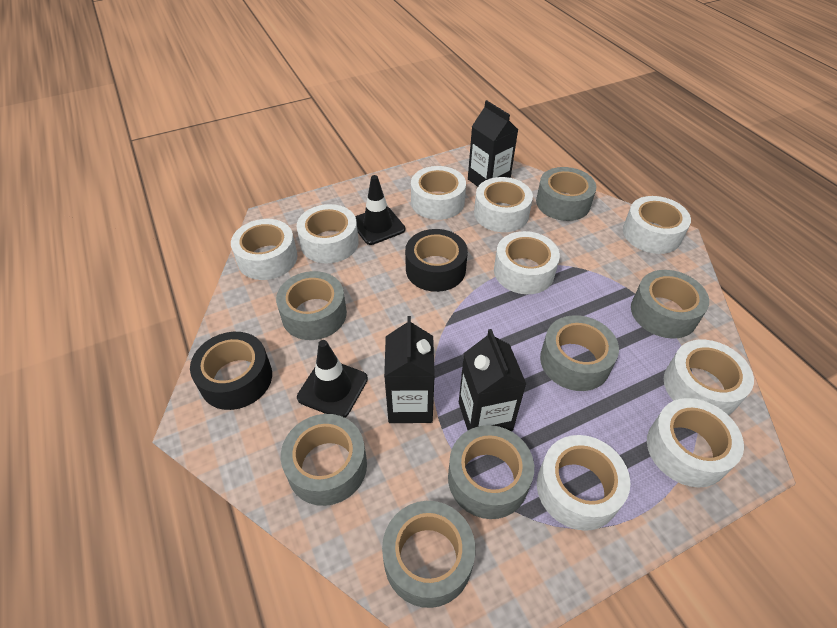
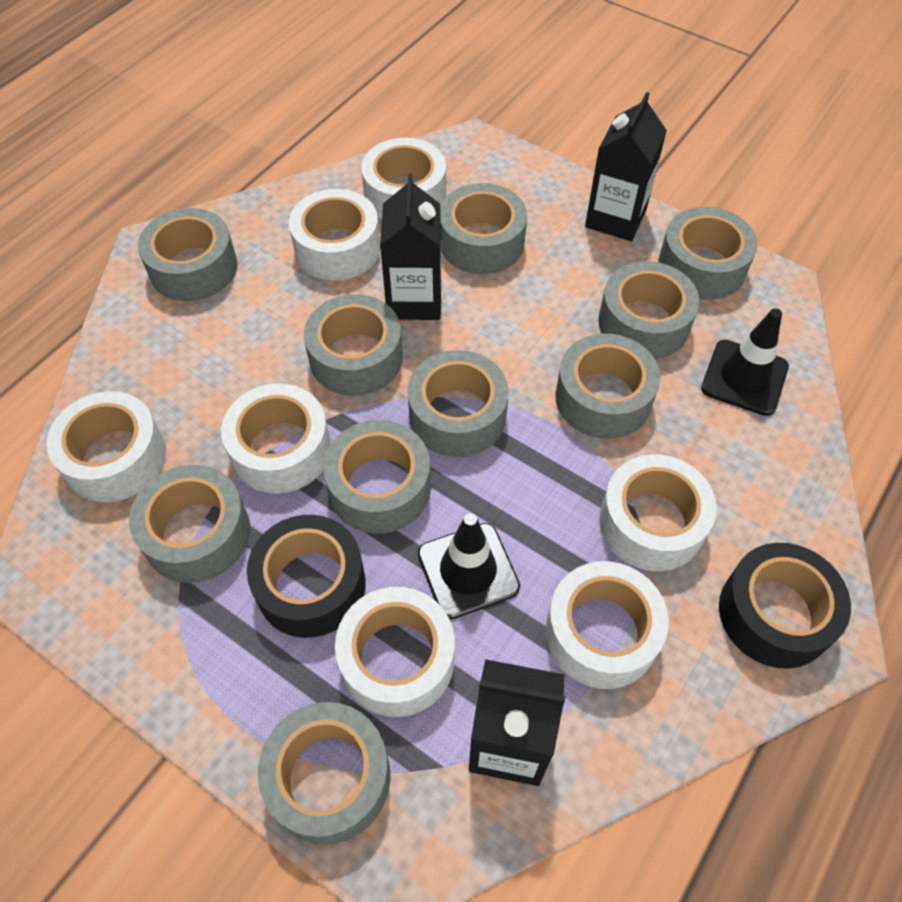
grey tape: 7 -> 10
white tape: 9 -> 7

